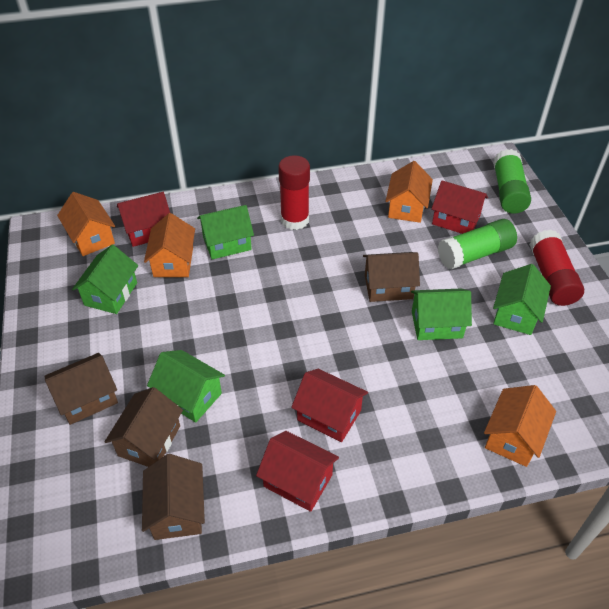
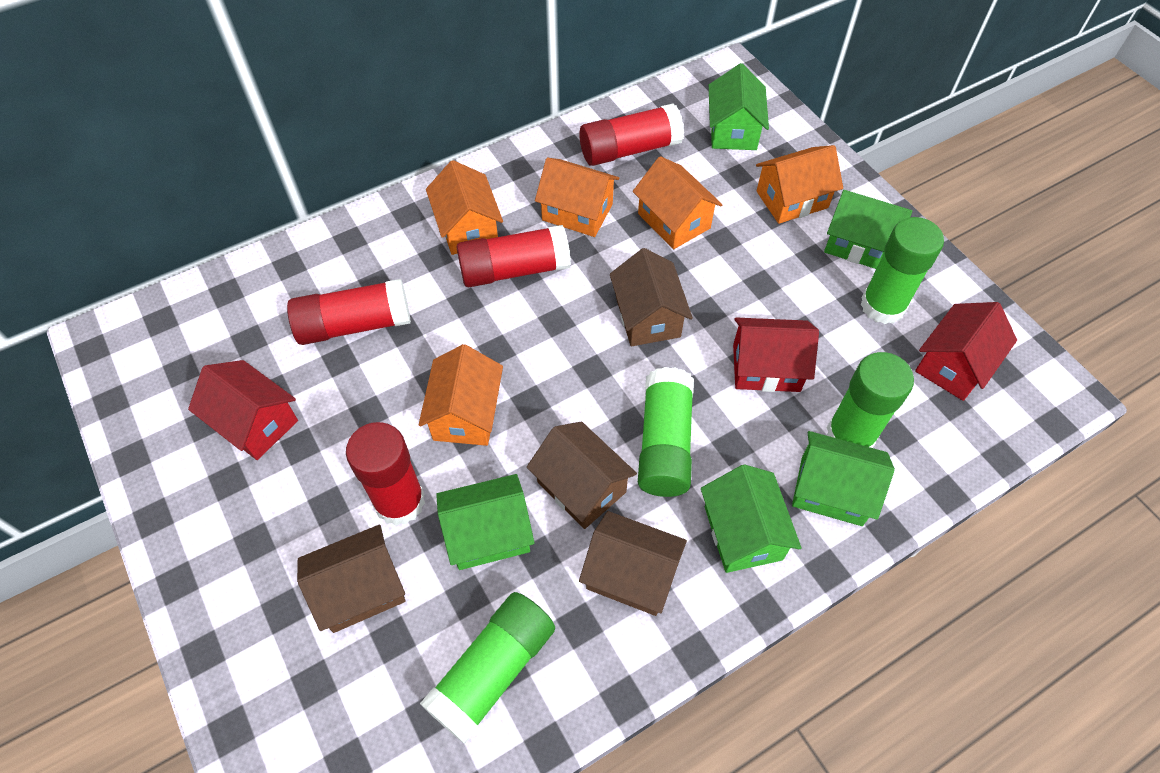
green glue stick: 2 -> 4
orange house: 4 -> 5
red glue stick: 2 -> 4
red house: 4 -> 3

